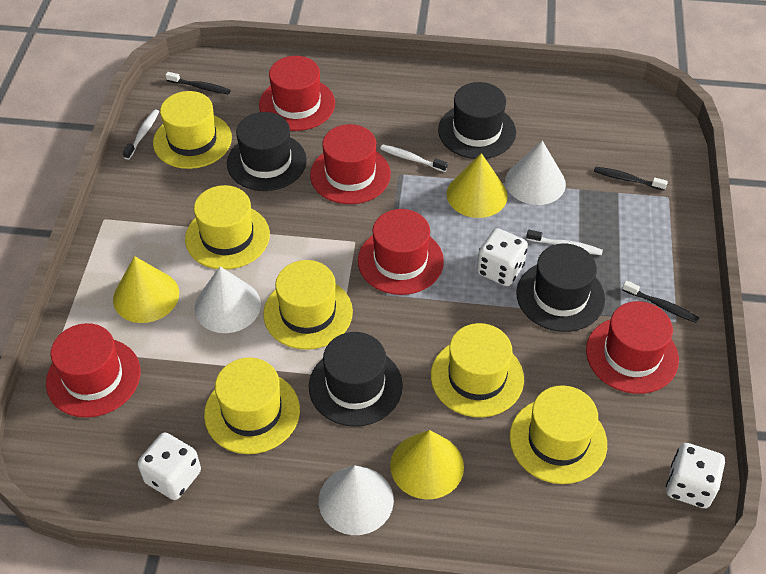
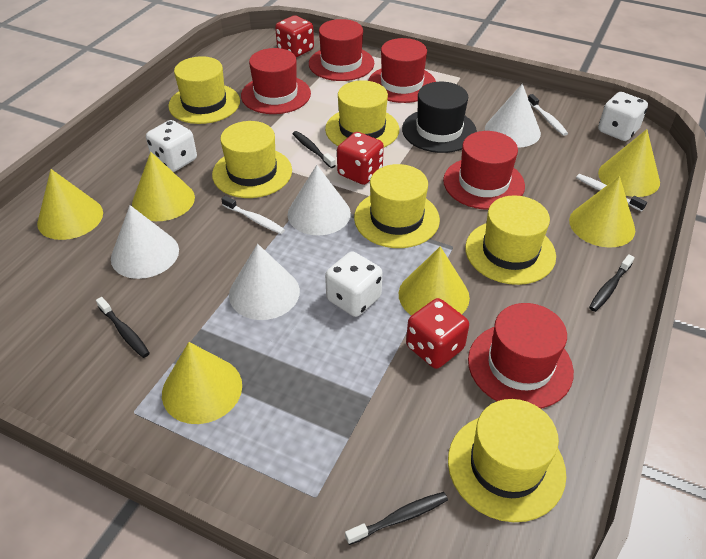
black hat: 4 -> 1
black toothbrush: 3 -> 4
red dice: 0 -> 3
white cone: 3 -> 4
yellow cone: 3 -> 6

